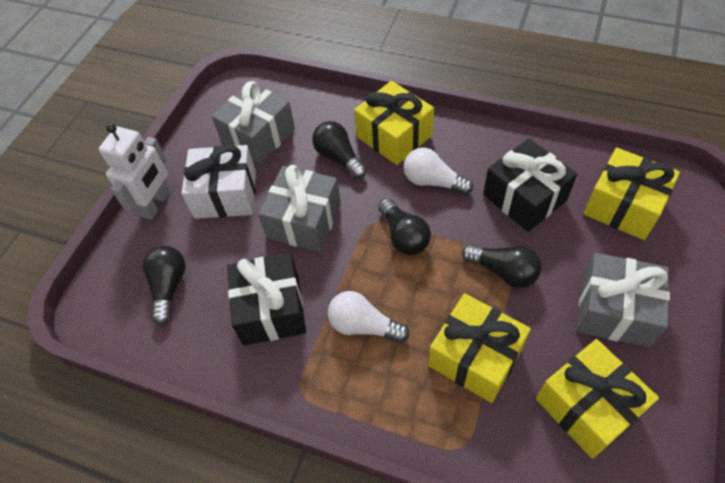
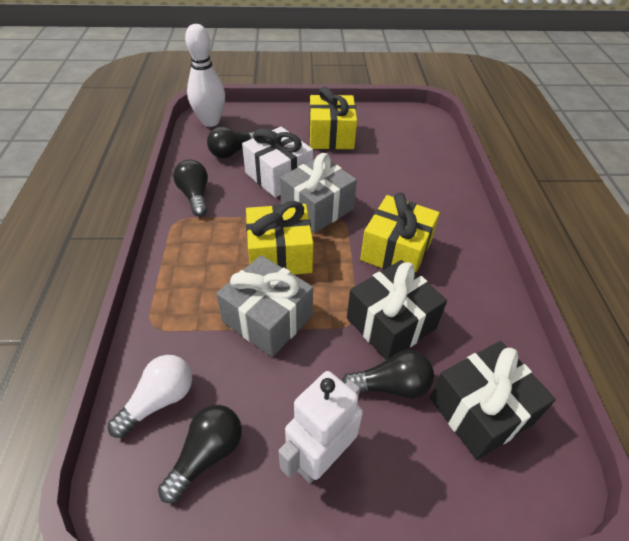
grey gift: 3 -> 2
white bowling pin: 0 -> 1
white light bulb: 2 -> 1
yellow gift: 4 -> 3

